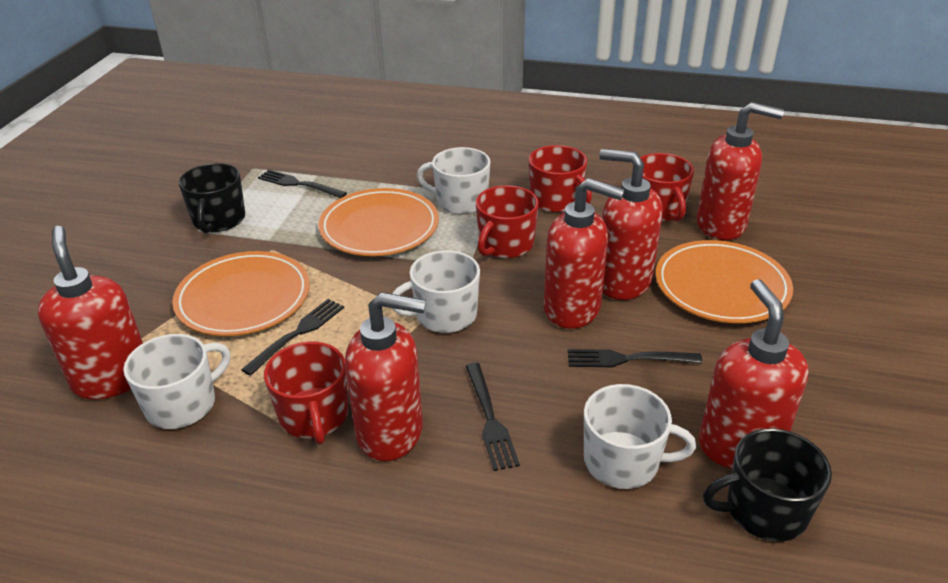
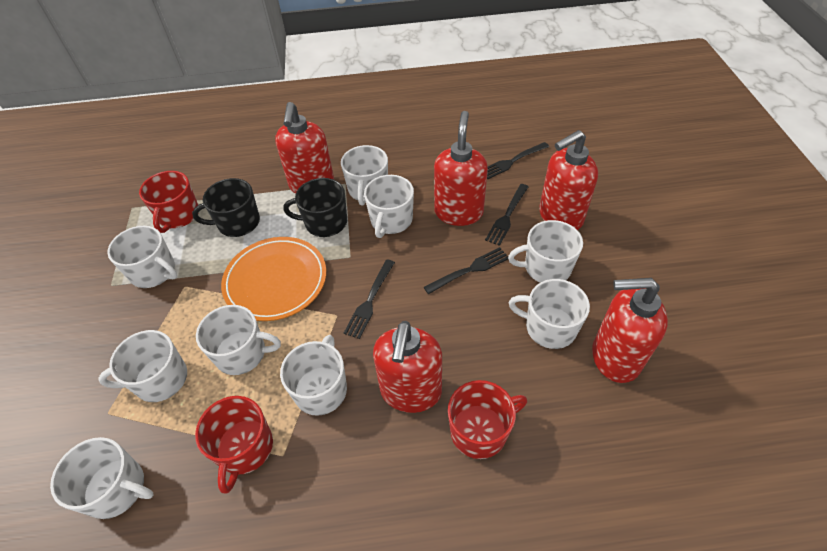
orange plate: 3 -> 1
red mug: 4 -> 3
red soap dispenser: 6 -> 5
white mug: 4 -> 9

